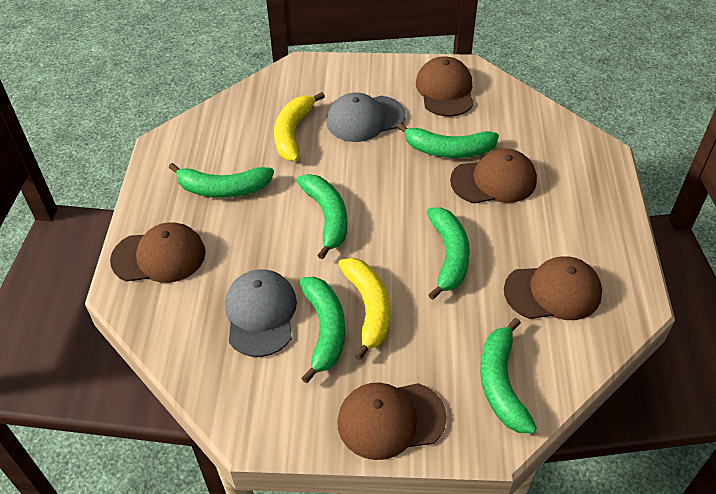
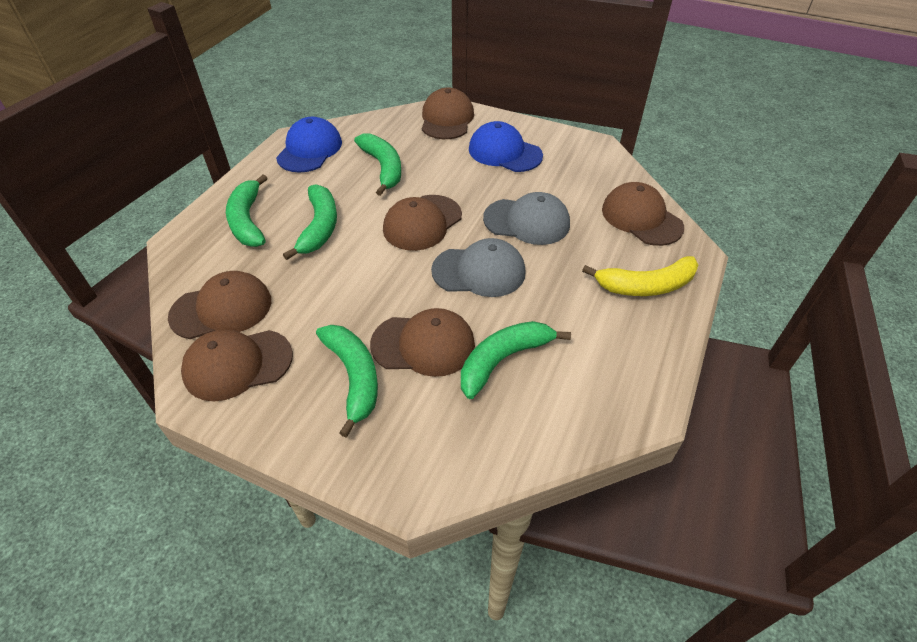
blue cap: 0 -> 2
brown cap: 5 -> 6
green banana: 6 -> 5
yellow banana: 2 -> 1

